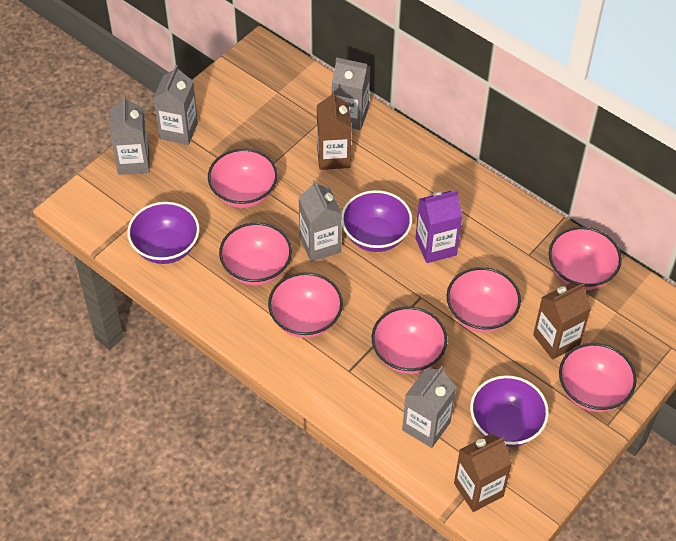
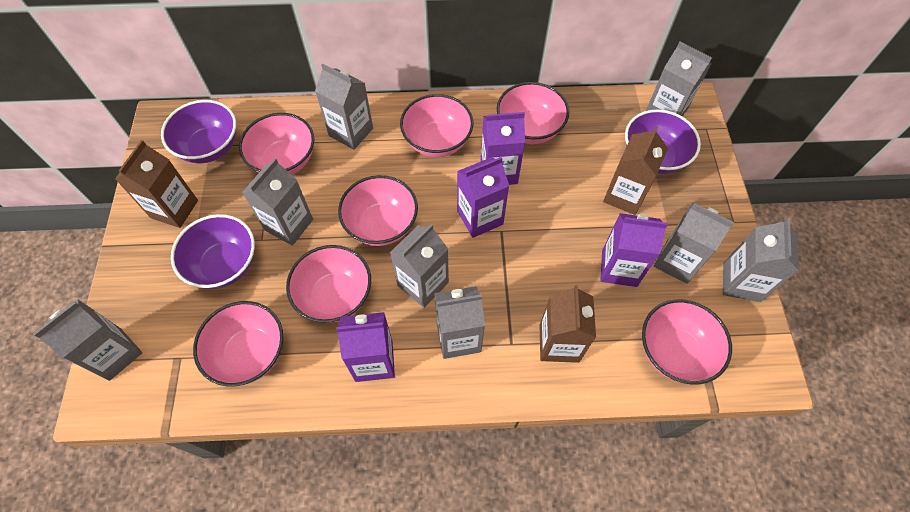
grey carton: 5 -> 8
purple carton: 1 -> 4

